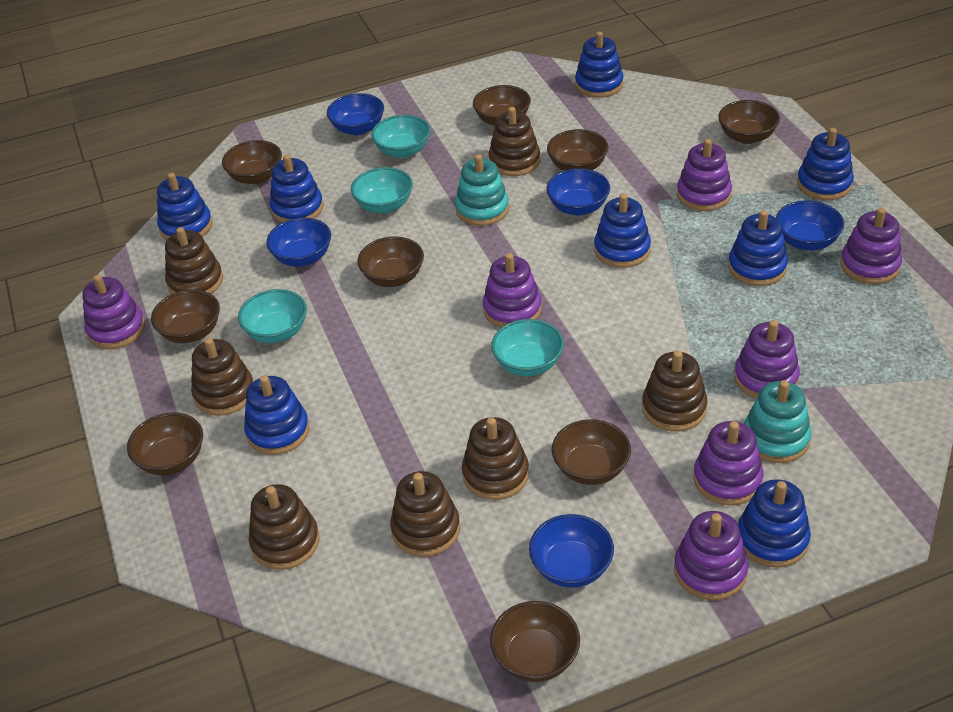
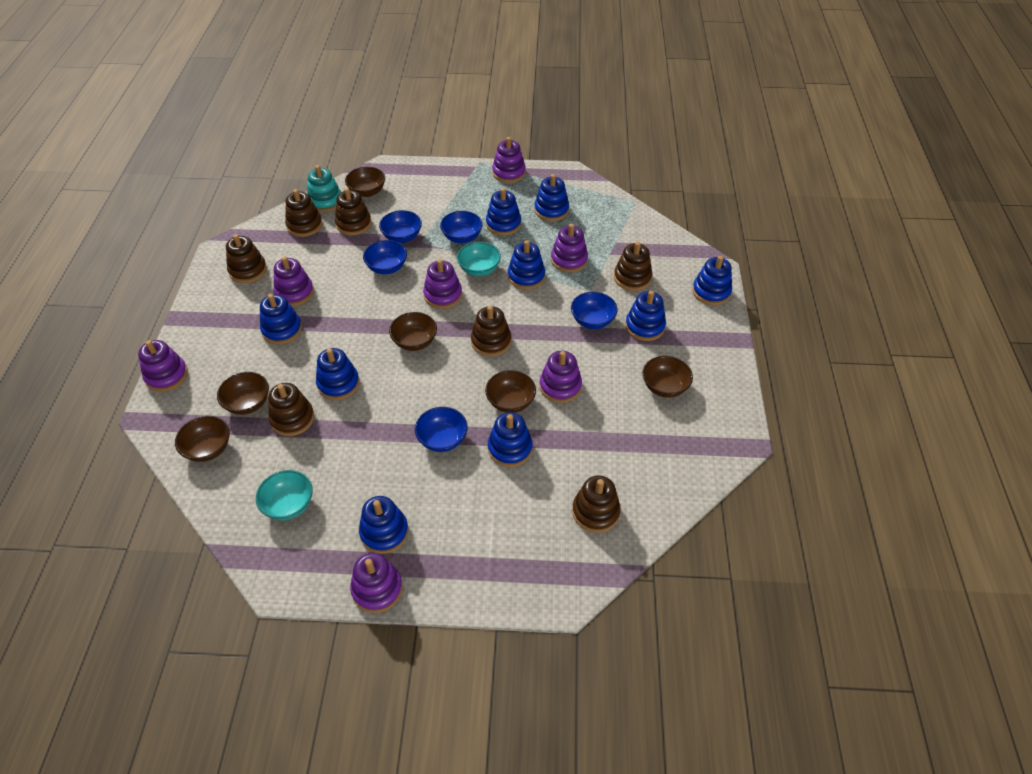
blue stacking toy: 8 -> 9
brown bowl: 9 -> 6
turquoise bowl: 4 -> 2
turquoise stacking toy: 2 -> 1

